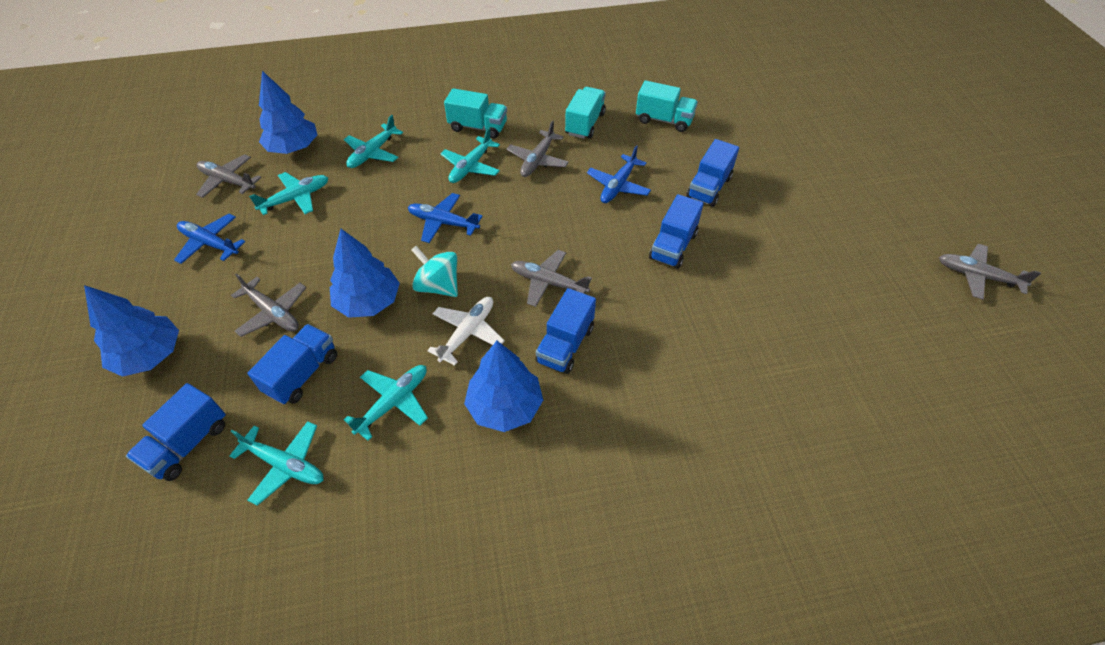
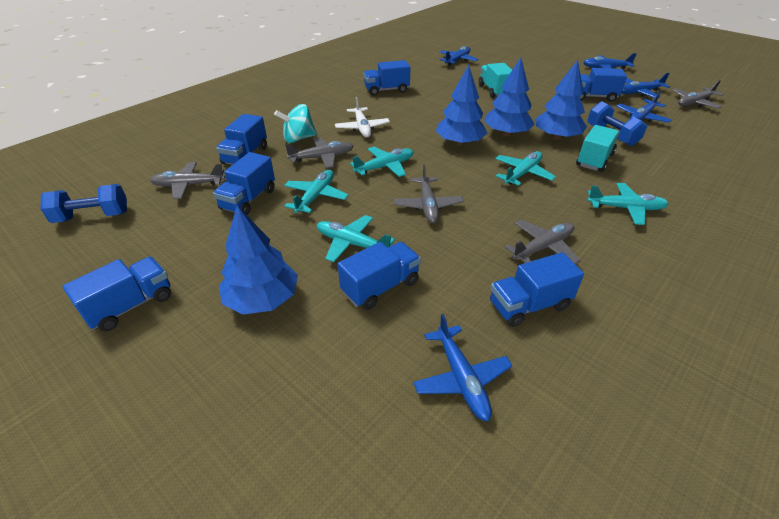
blue dumbbell: 0 -> 2
blue plane: 3 -> 5
blue truck: 5 -> 7
turquoise truck: 3 -> 2

